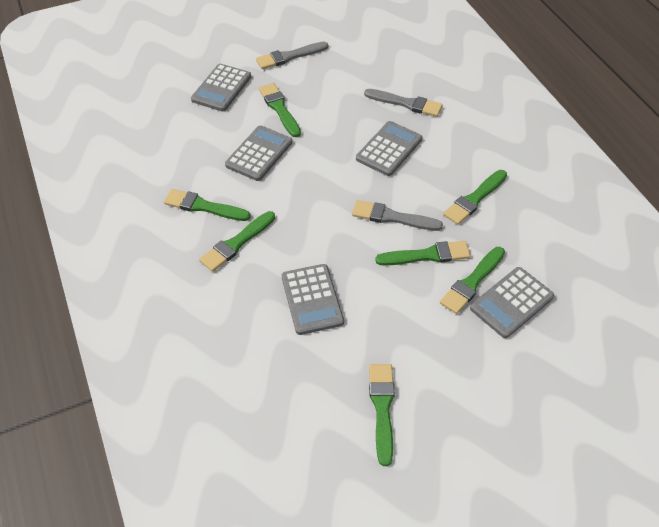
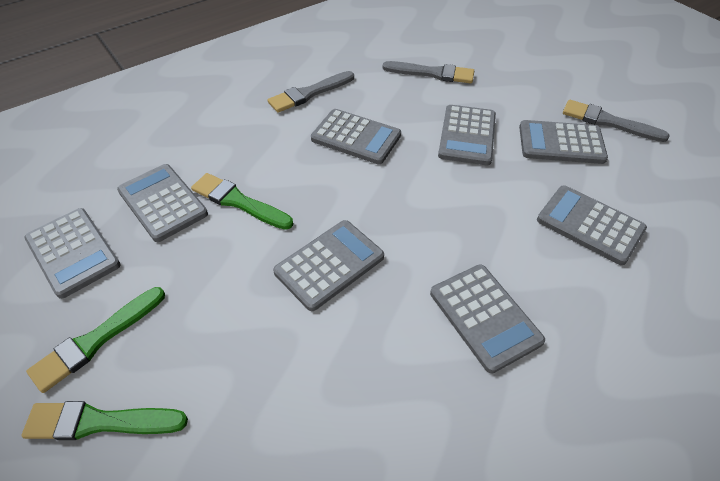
green brush: 7 -> 3
grey calculator: 5 -> 8

